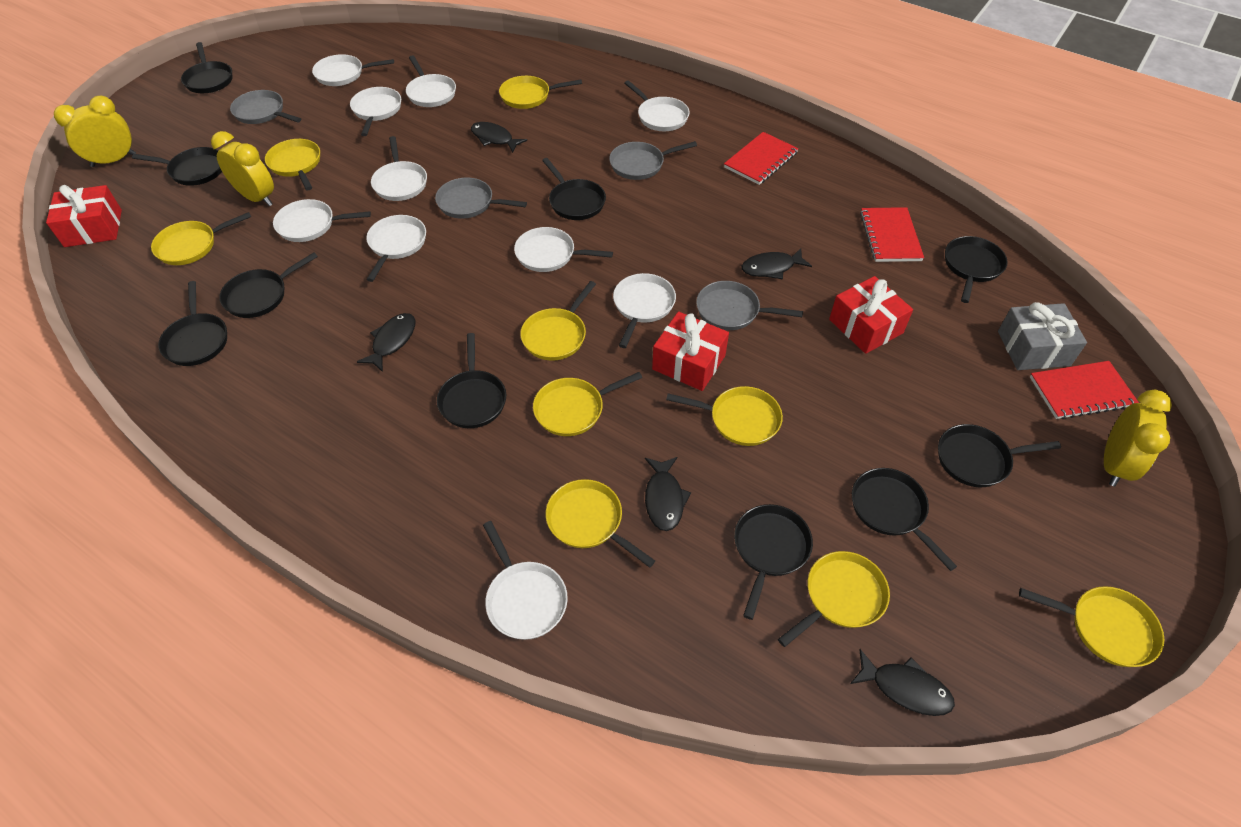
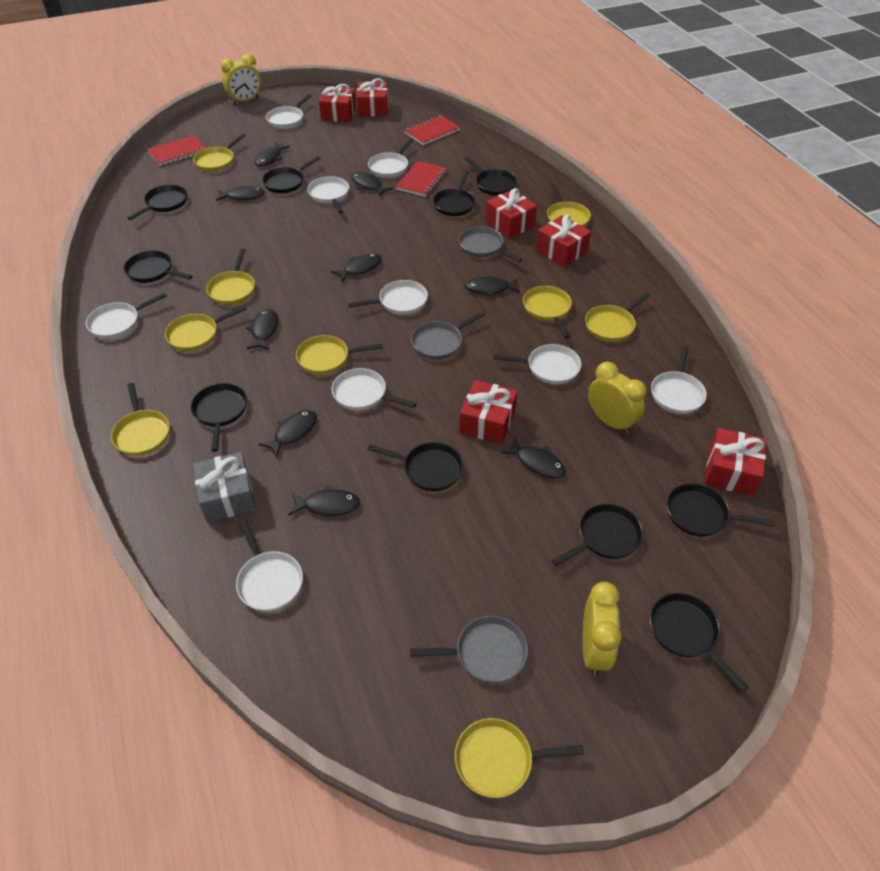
black fish: 5 -> 9
grey pan: 4 -> 3
red gift: 3 -> 6
white pan: 10 -> 9

